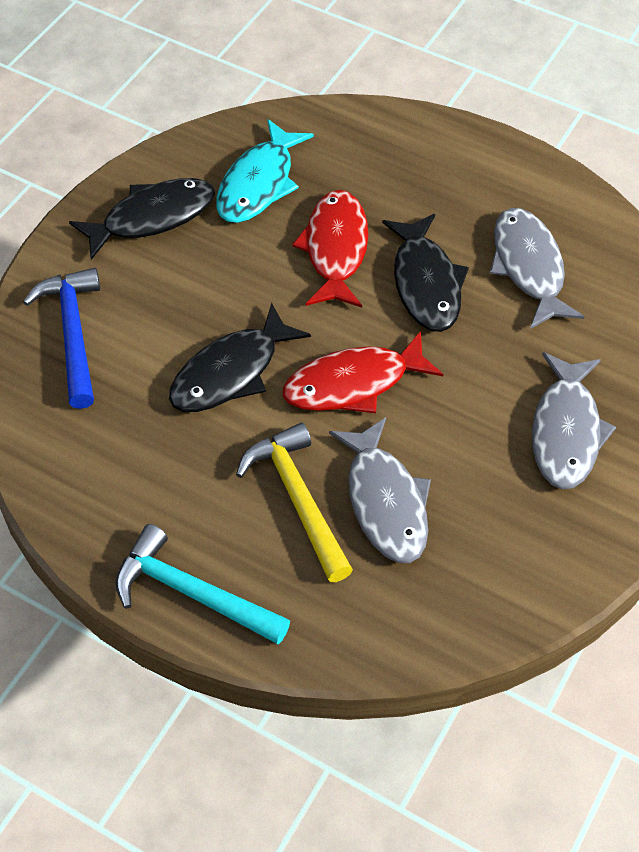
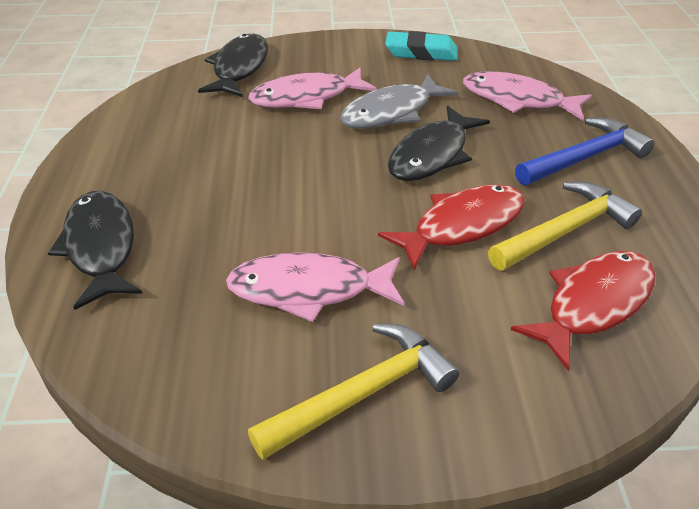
grey fish: 3 -> 1
pink fish: 0 -> 3
turquoise eraser: 0 -> 1
turquoise fish: 1 -> 0
turquoise hammer: 1 -> 0
yellow hammer: 1 -> 2

